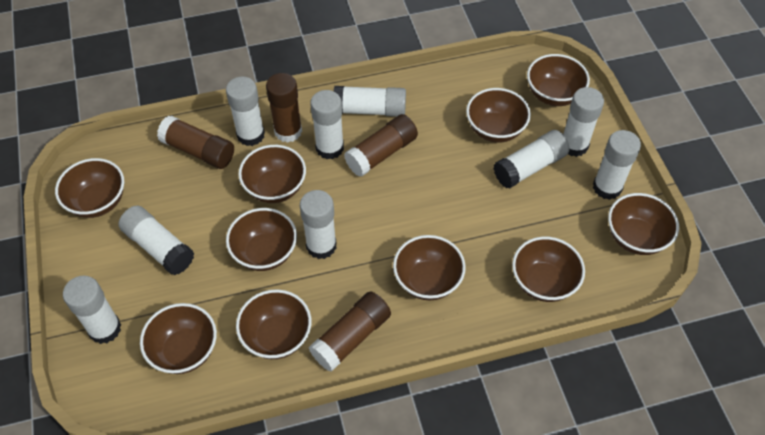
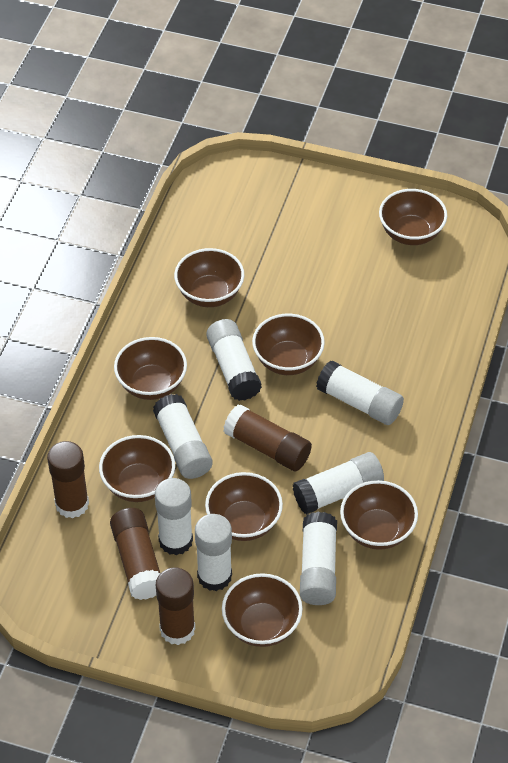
brown bowl: 10 -> 8
white glue stick: 9 -> 7

